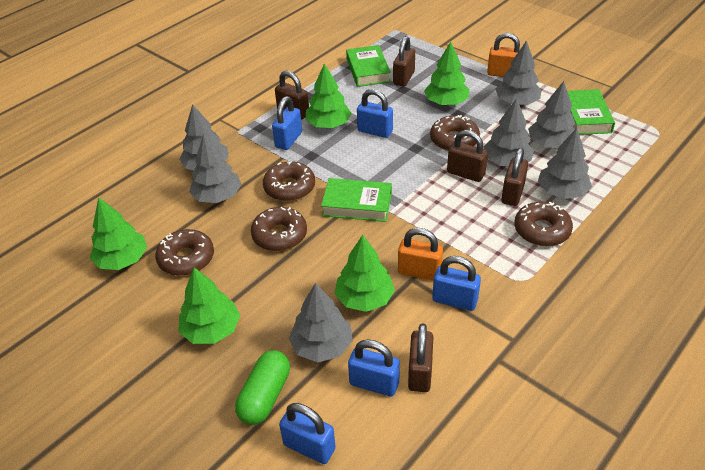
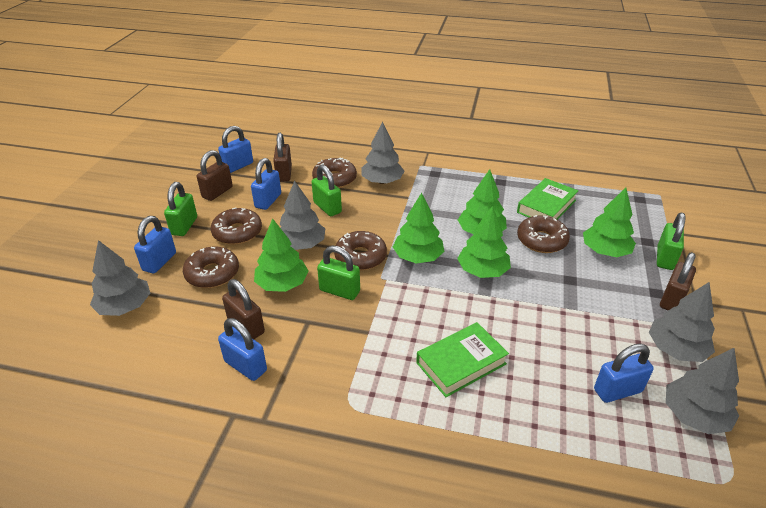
brown padlock: 5 -> 4
green book: 3 -> 2
green capsule: 1 -> 0
green padlock: 0 -> 4
grey tree: 7 -> 5
orange padlock: 2 -> 0

